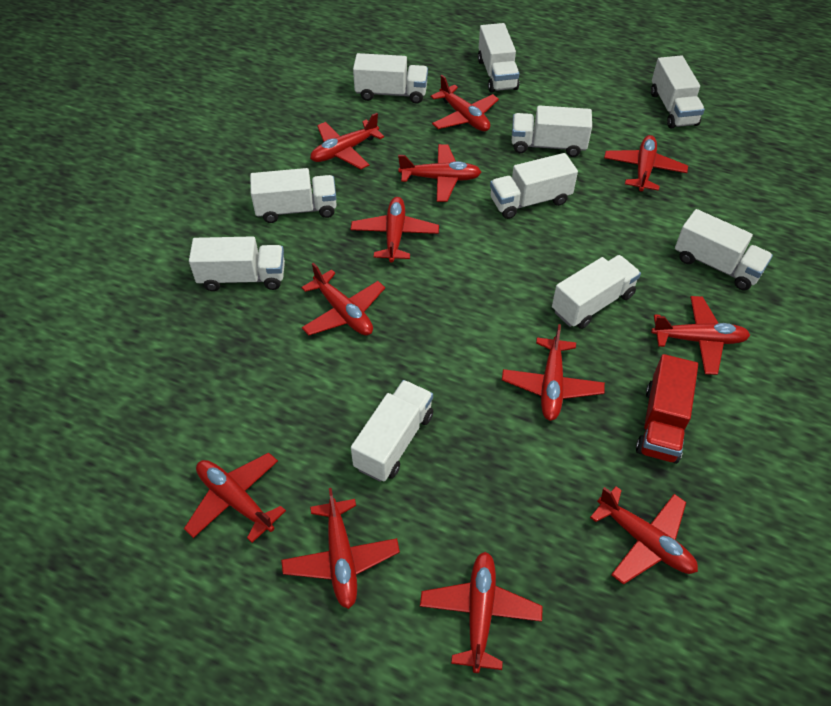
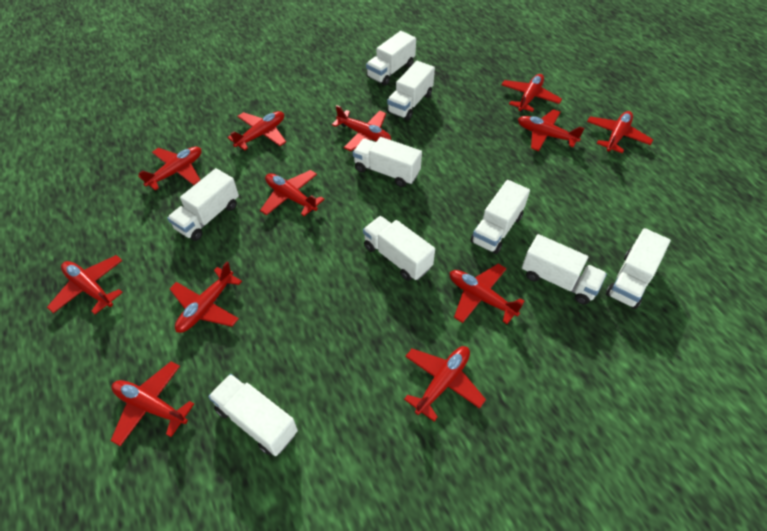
red truck: 1 -> 0
white truck: 10 -> 9

